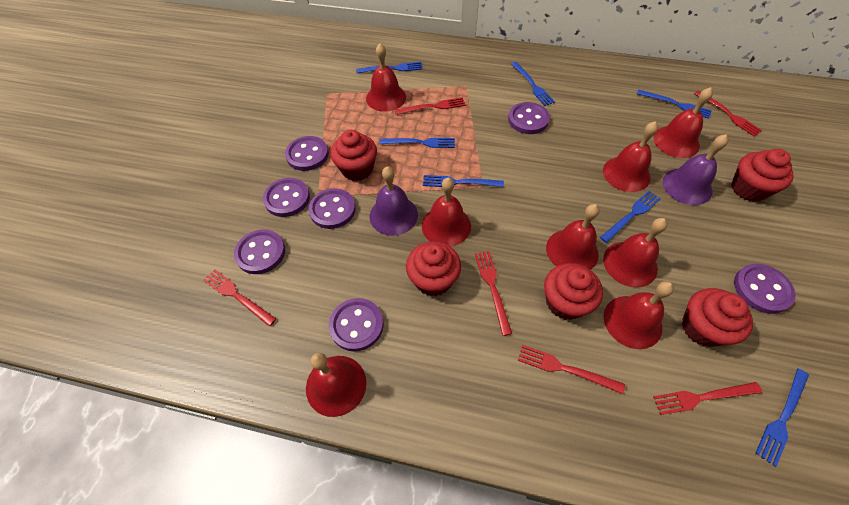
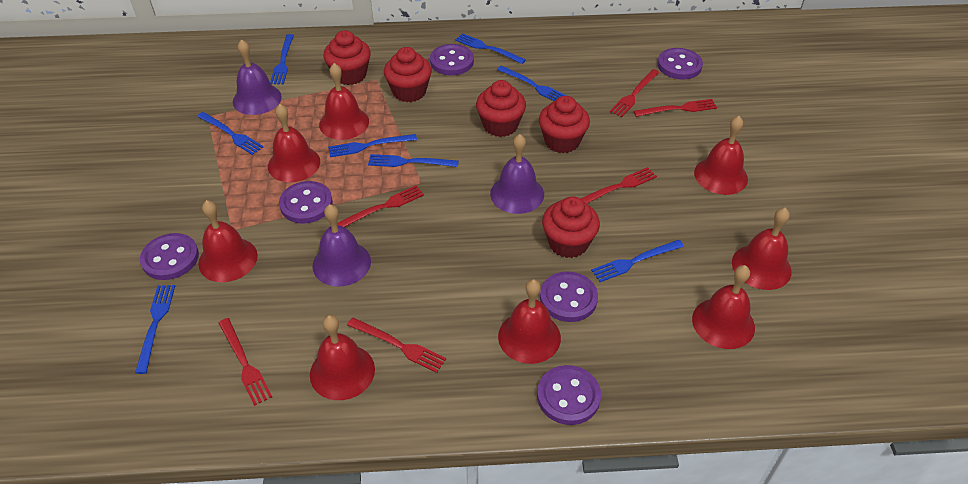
blue fork: 7 -> 8
purple bell: 2 -> 3
purple button: 7 -> 6

